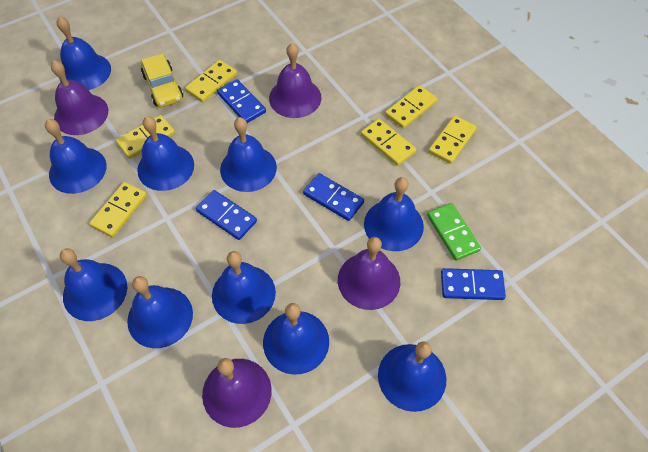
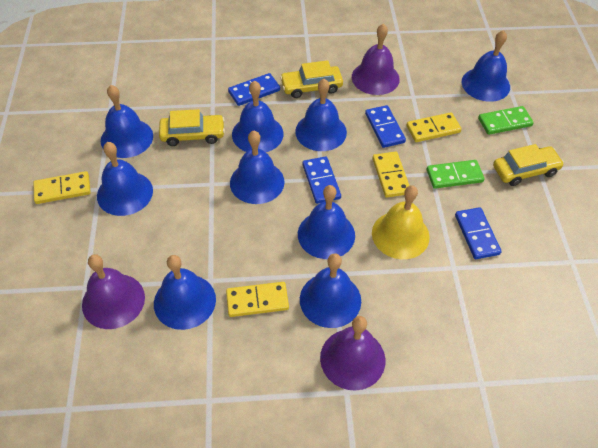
blue bell: 10 -> 9
green domino: 1 -> 2
purple bell: 4 -> 3
yellow bell: 0 -> 1
yellow car: 1 -> 3
yellow domino: 6 -> 4

